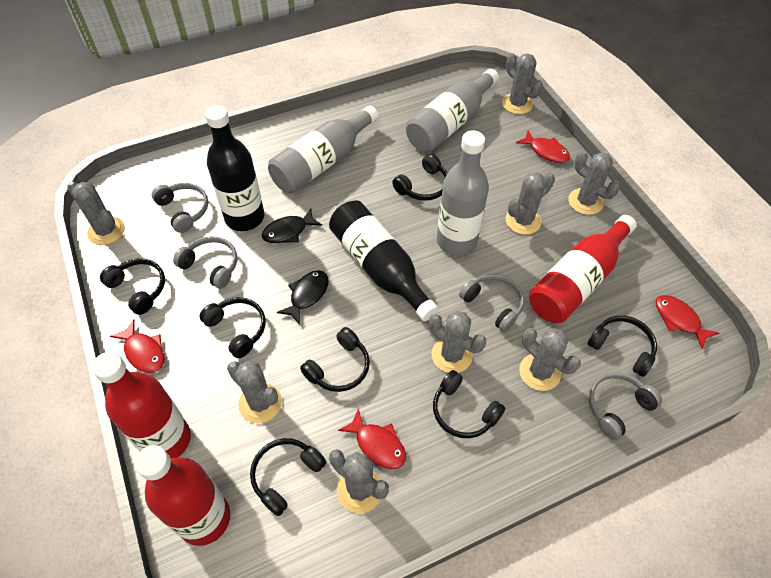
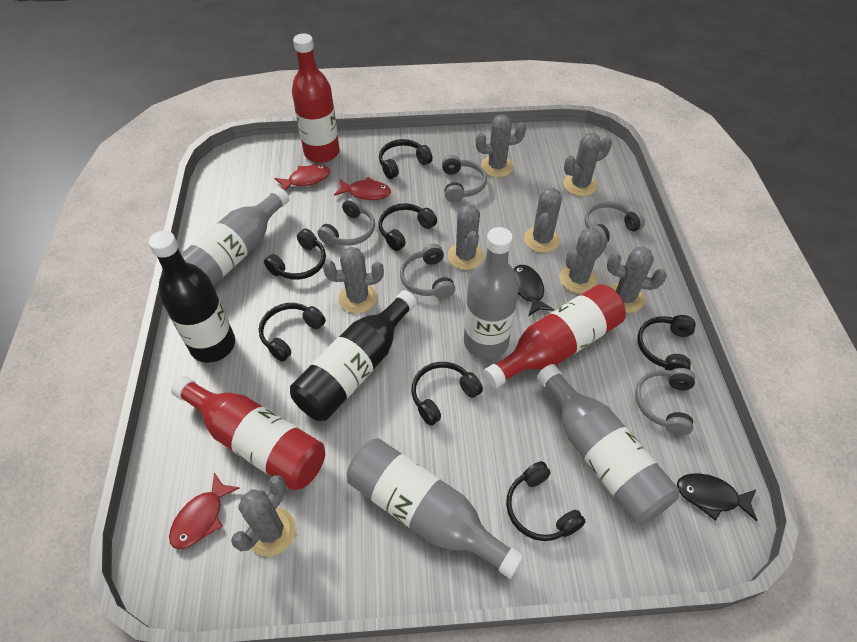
grey bottle: 3 -> 4
grey headphones: 4 -> 5
red fish: 4 -> 3

